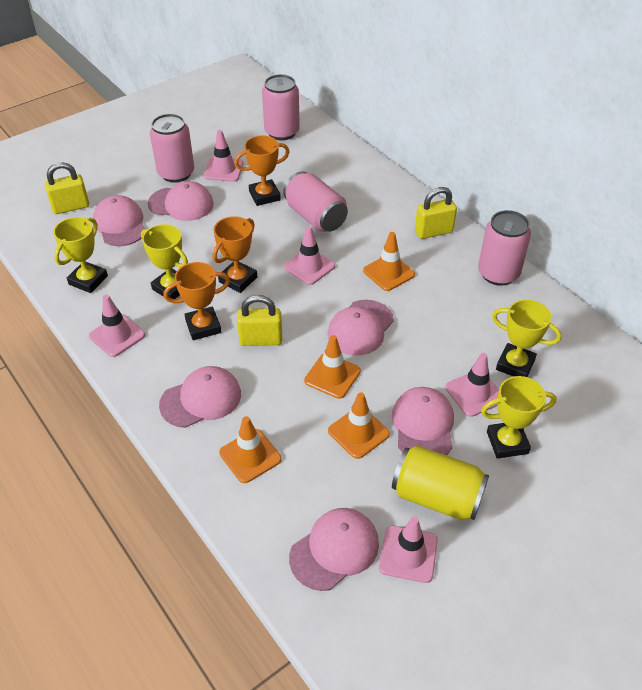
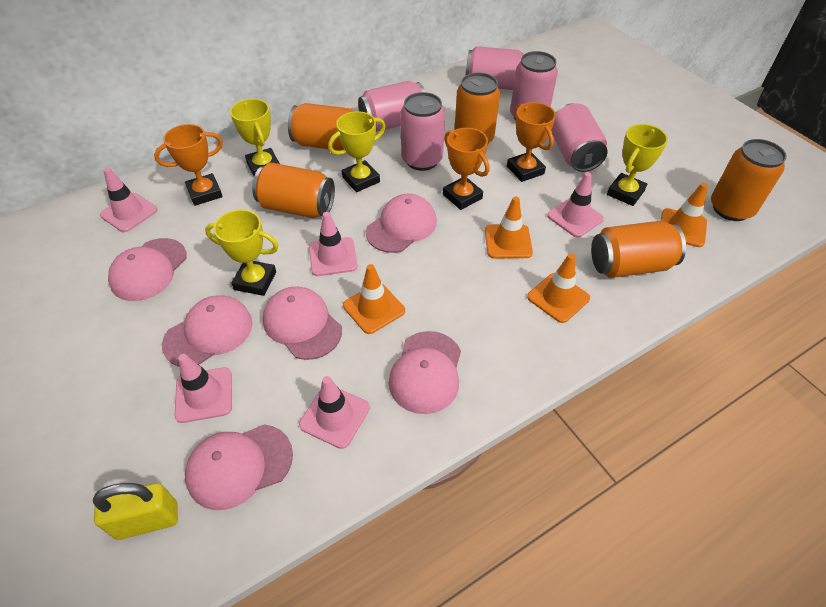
orange can: 0 -> 5
pink can: 4 -> 5
yellow can: 1 -> 0
yellow padlock: 3 -> 1

